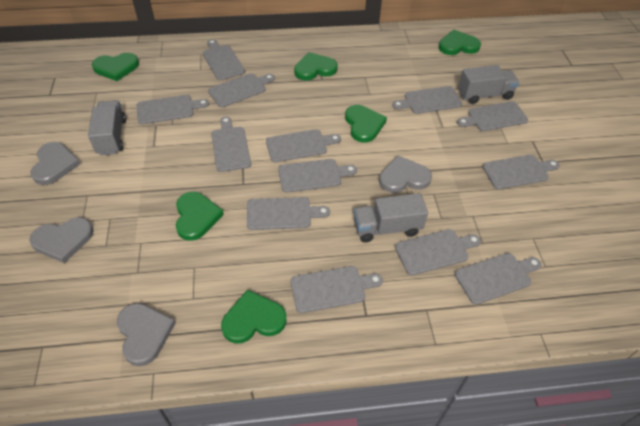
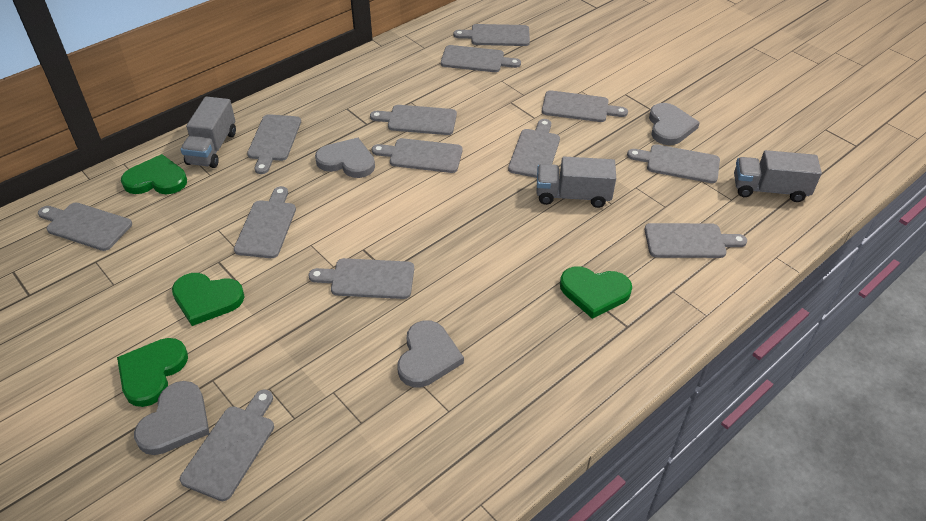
green heart: 6 -> 4

